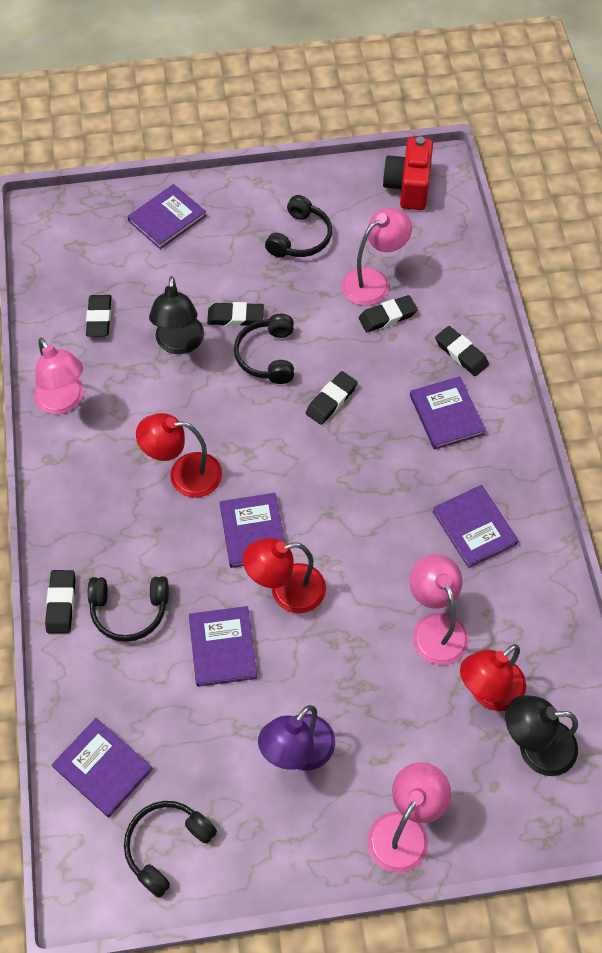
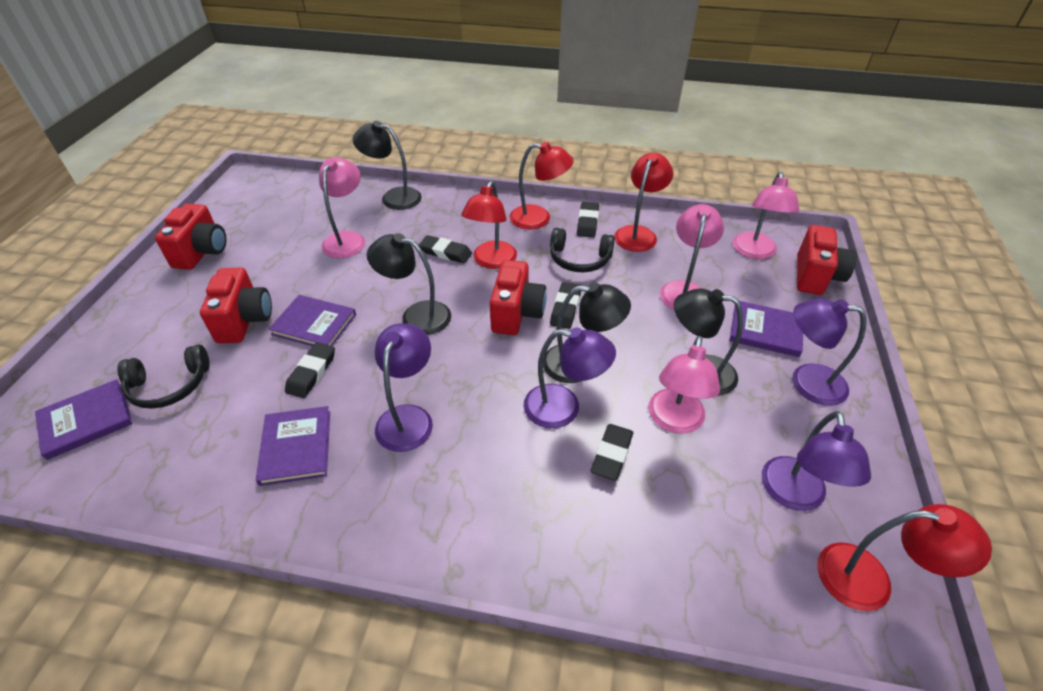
black eraser: 6 -> 5
black headphones: 4 -> 2
black lamp: 2 -> 4
purple book: 6 -> 4
purple lamp: 1 -> 4
red camera: 1 -> 4
red lamp: 3 -> 4

